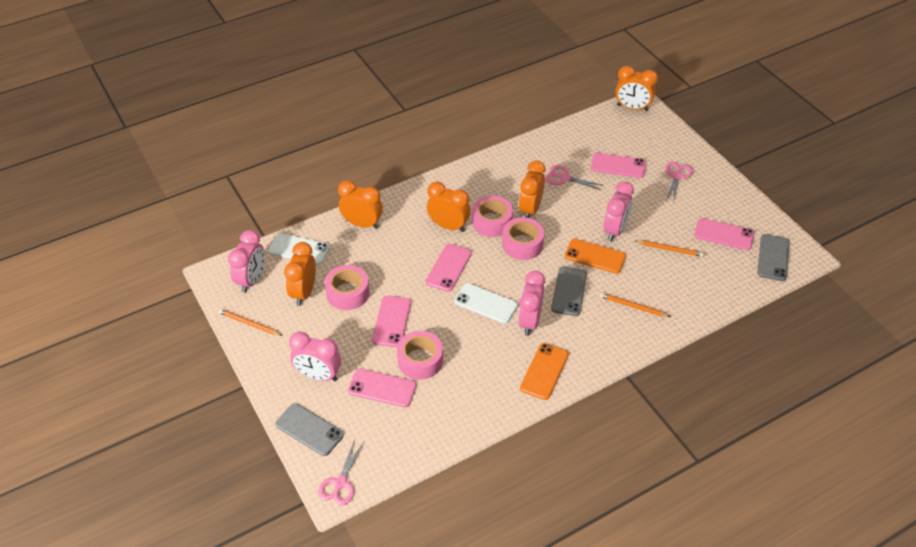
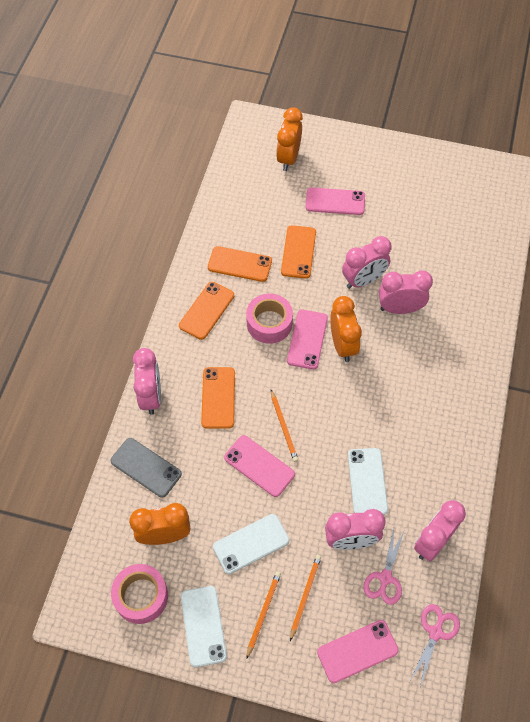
grey phone: 3 -> 1
orange clock: 5 -> 3
orange phone: 2 -> 4
pink clock: 4 -> 5
pink phone: 5 -> 4
pink scissors: 3 -> 2
pink tape: 4 -> 2
white phone: 2 -> 3

